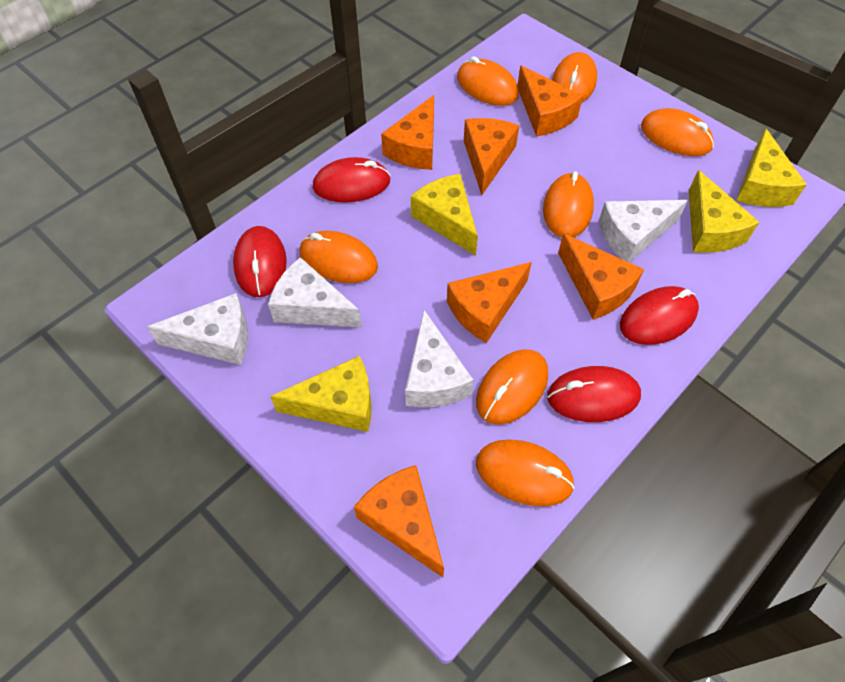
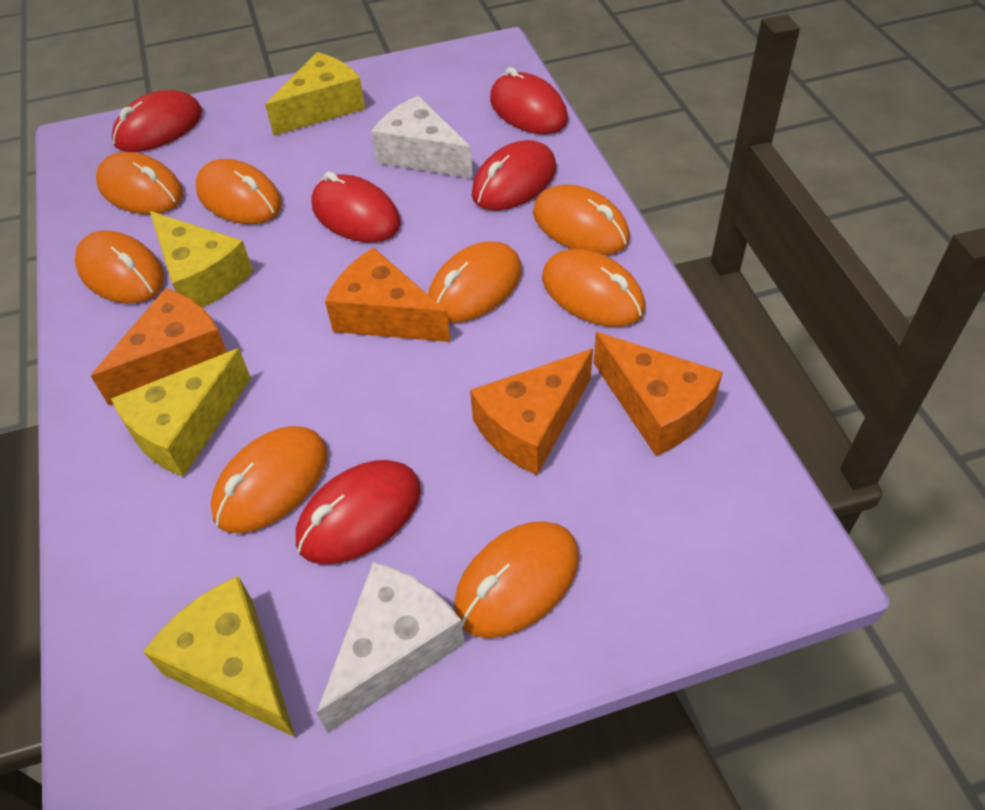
orange cheese: 6 -> 4
orange mouse: 7 -> 8
red mouse: 4 -> 5
white cheese: 4 -> 2

